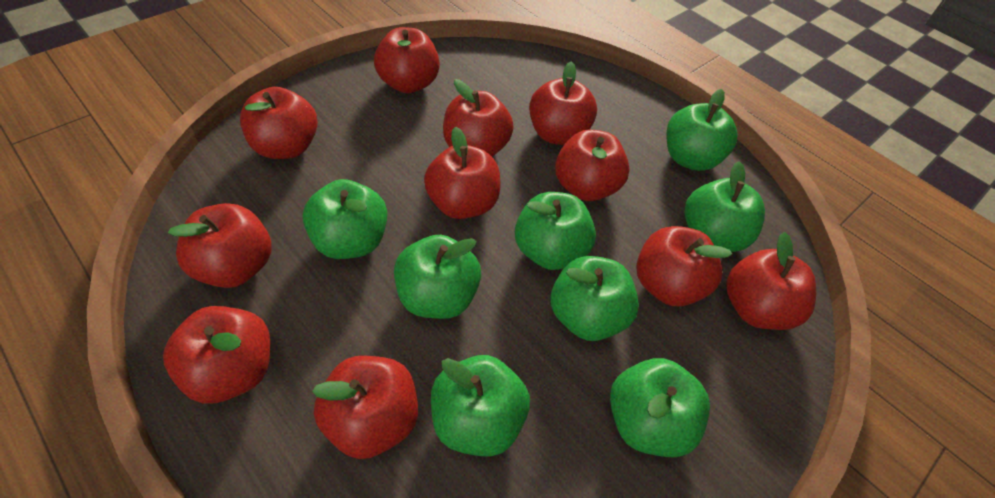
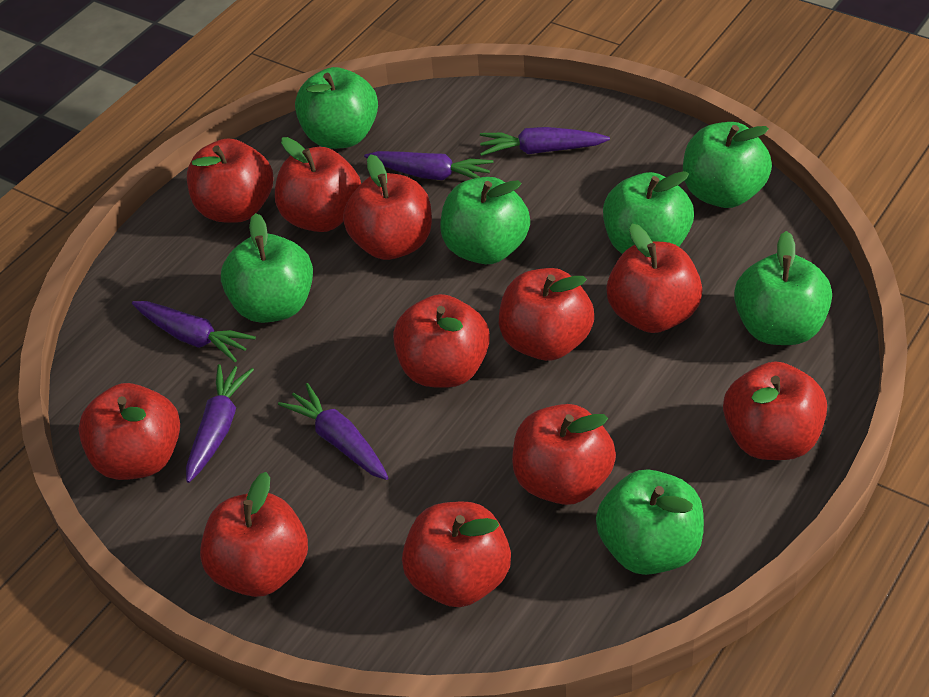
green apple: 8 -> 7
purple carrot: 0 -> 5

